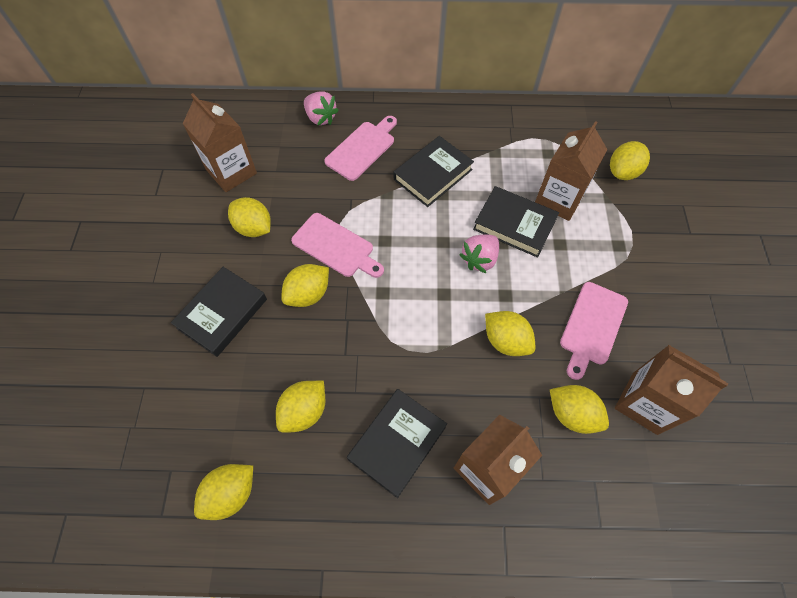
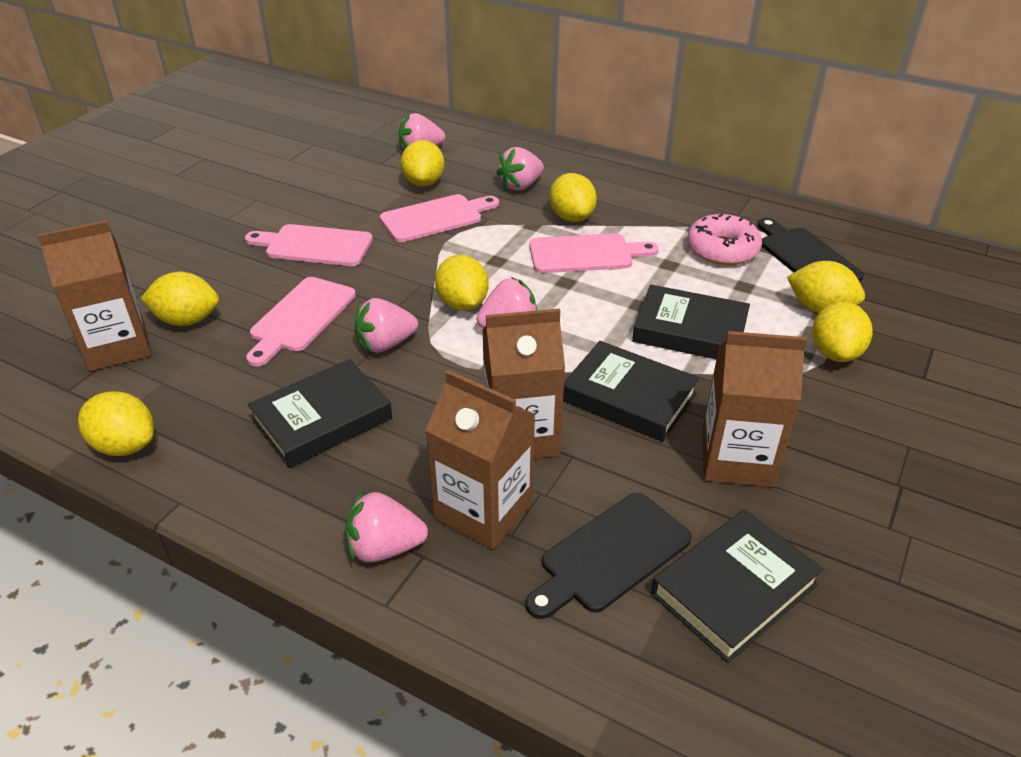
black cutting board: 0 -> 2
pink cutting board: 3 -> 4
pink donut: 0 -> 1
pink strawberry: 2 -> 5

